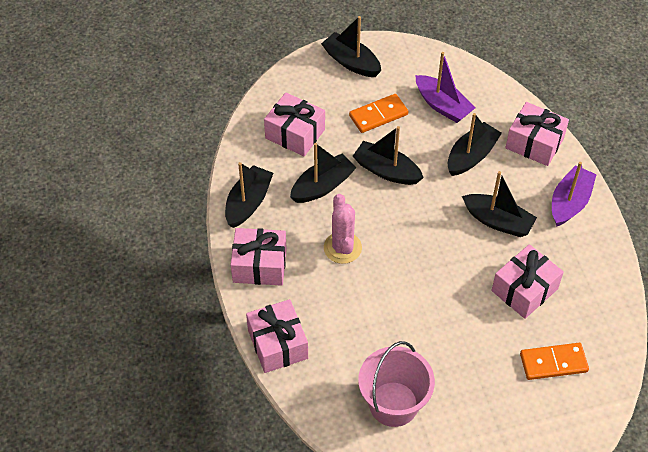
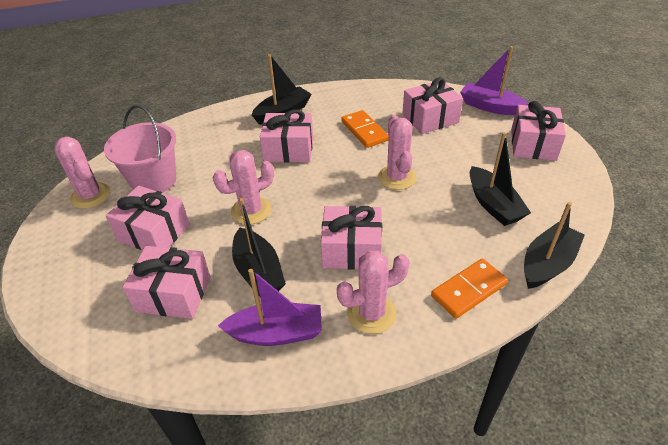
black boat: 6 -> 4
pink cactus: 1 -> 4
pink gift: 5 -> 6

